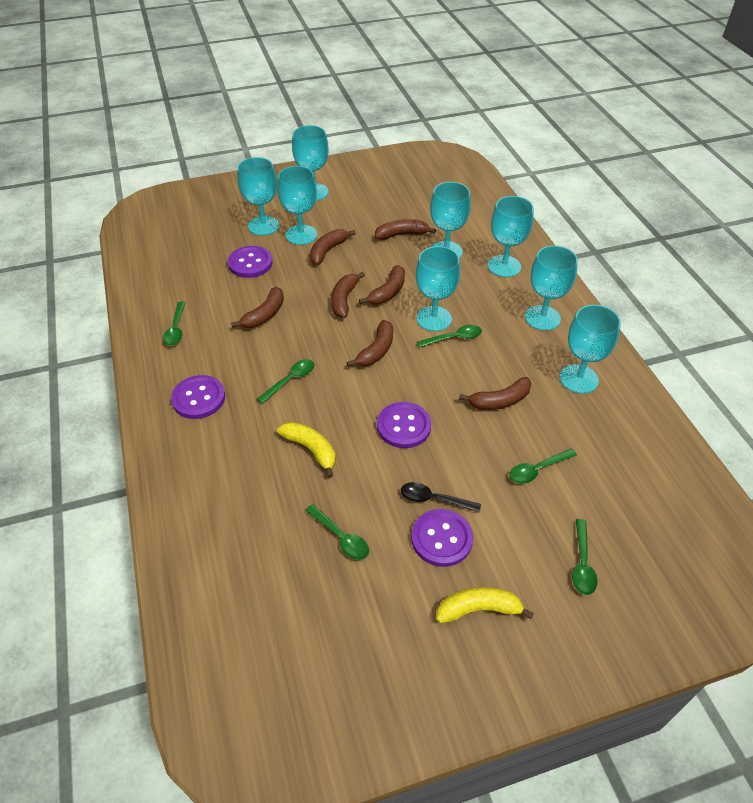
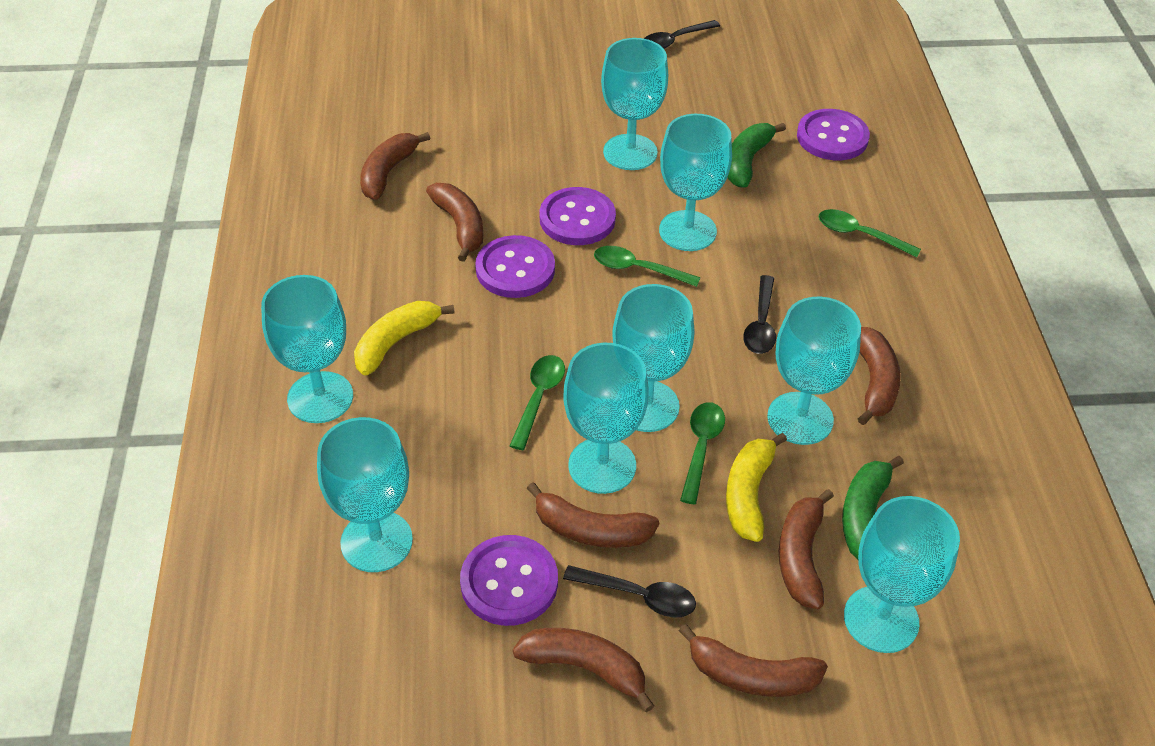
black spoon: 1 -> 3
green banana: 0 -> 2
green spoon: 6 -> 4

